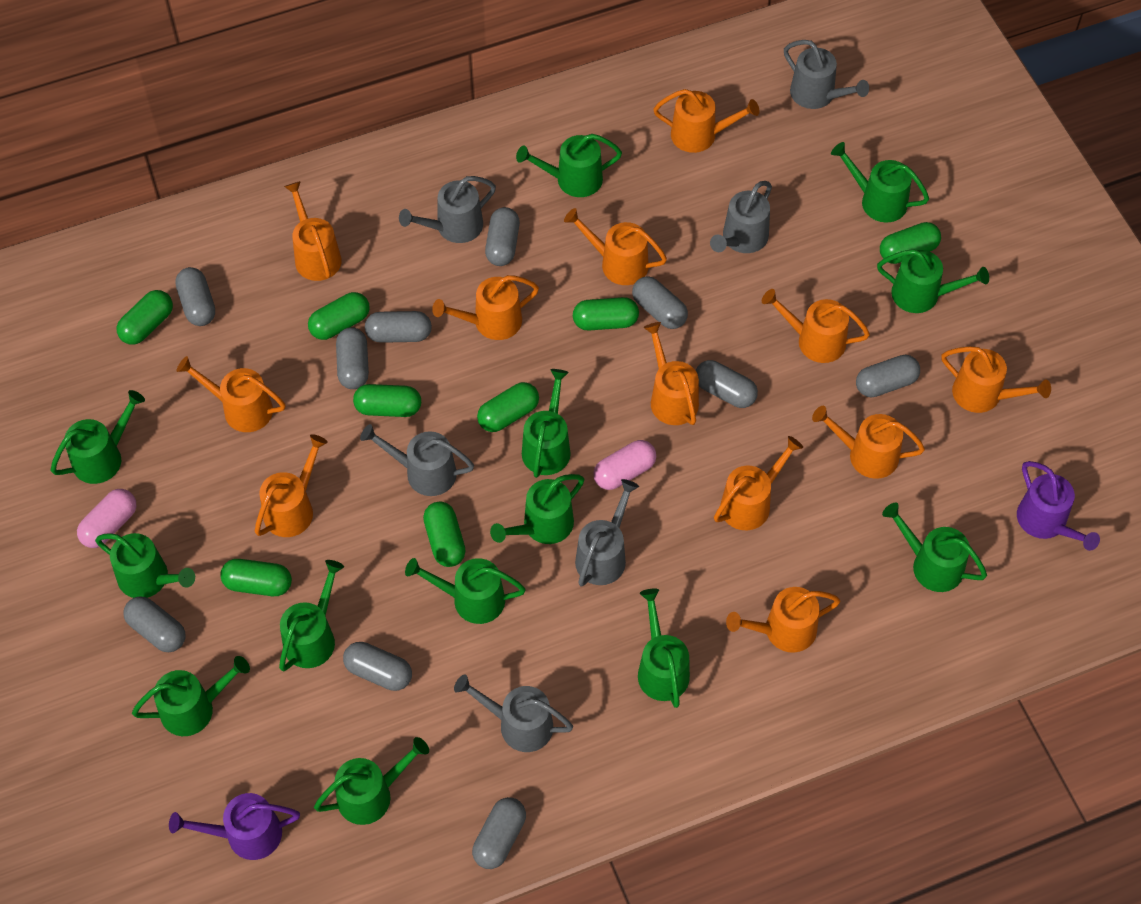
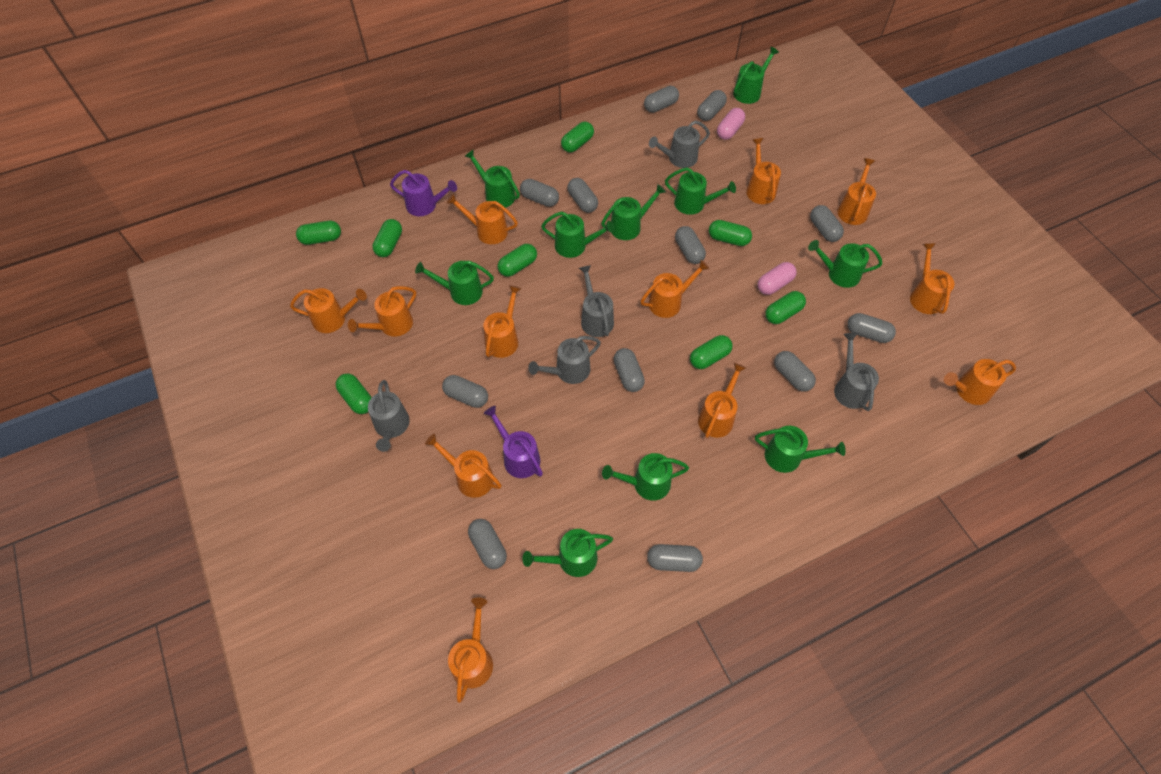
green watering can: 13 -> 10
grey capsule: 10 -> 12
grey watering can: 6 -> 5

